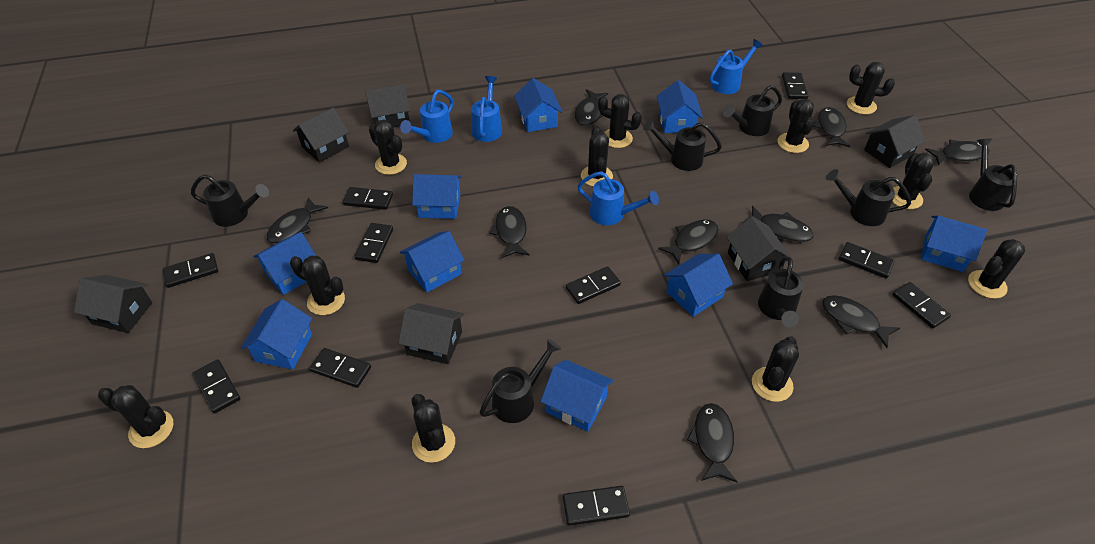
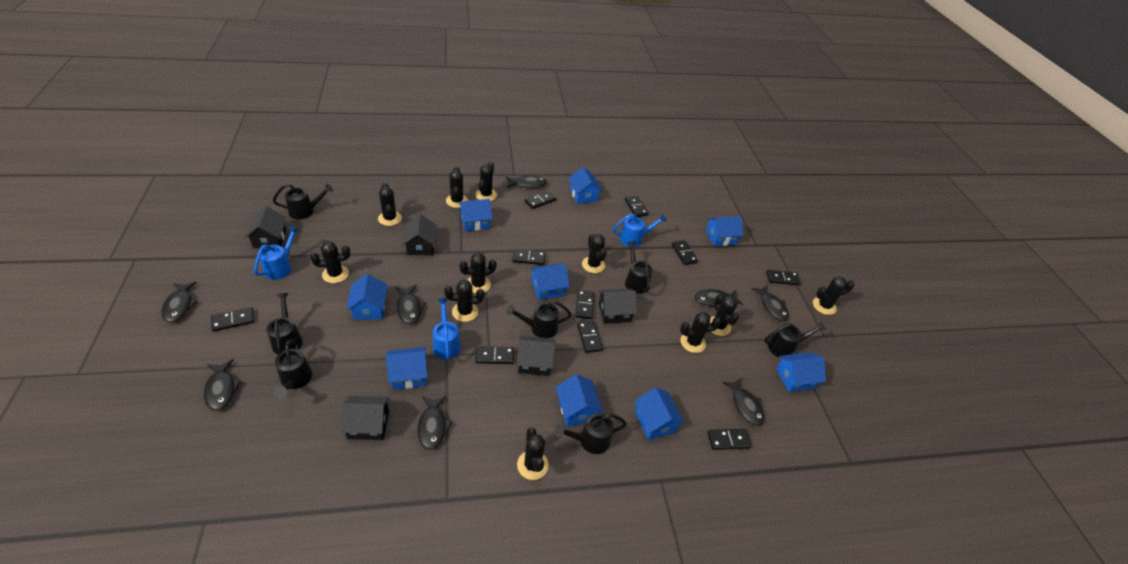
black fish: 9 -> 8
black house: 6 -> 5
blue watering can: 4 -> 3

